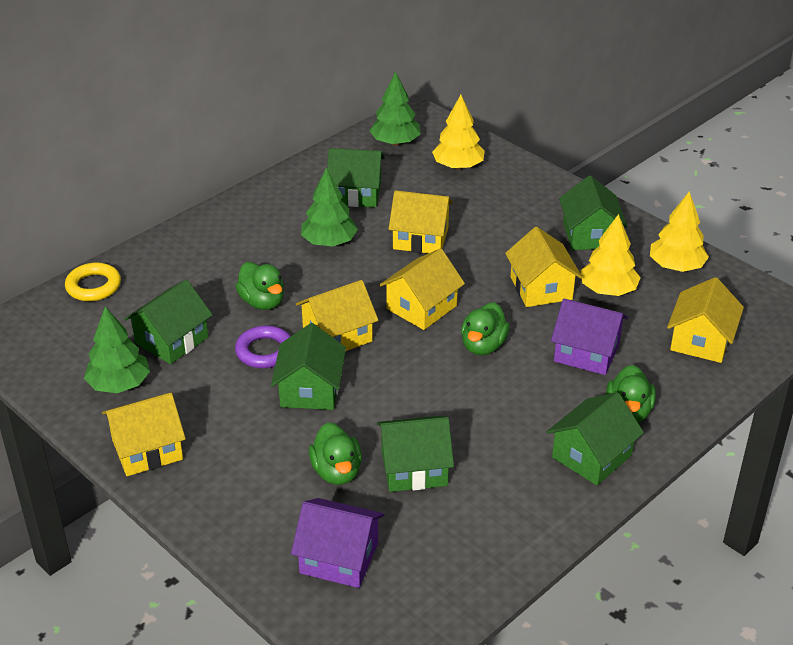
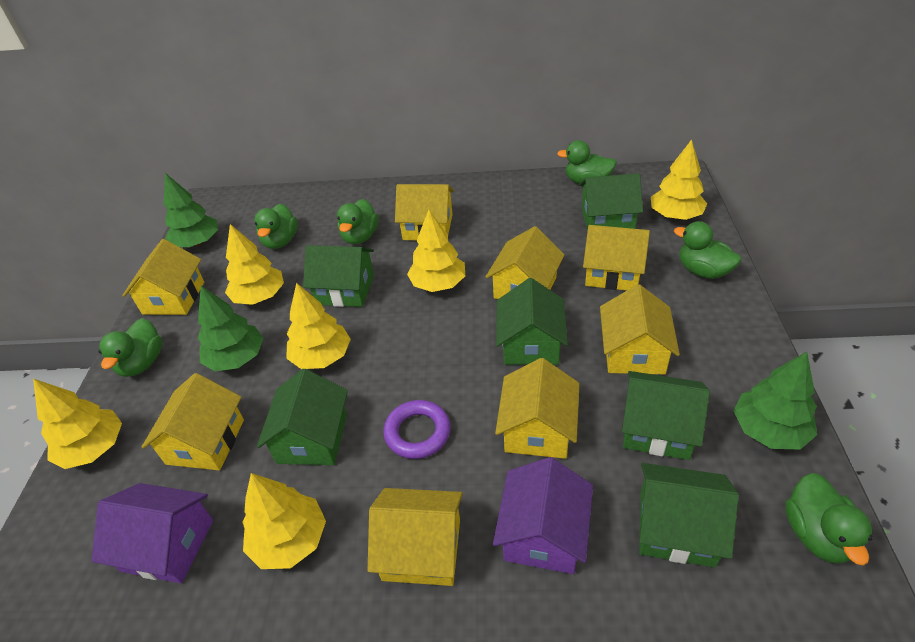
green duck: 4 -> 6
yellow house: 6 -> 8
yellow ring: 1 -> 0
yellow tree: 3 -> 6

